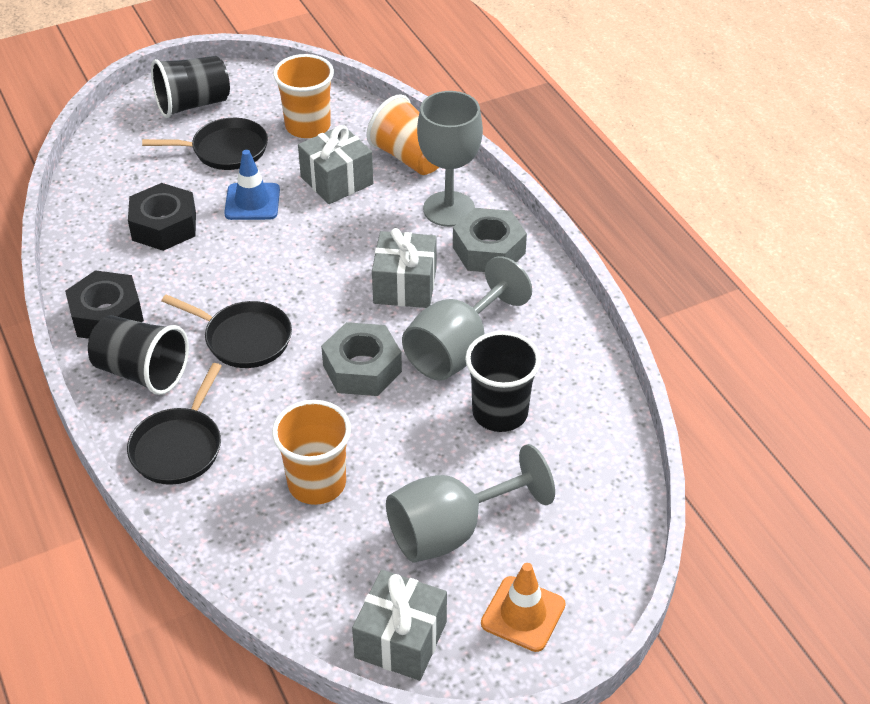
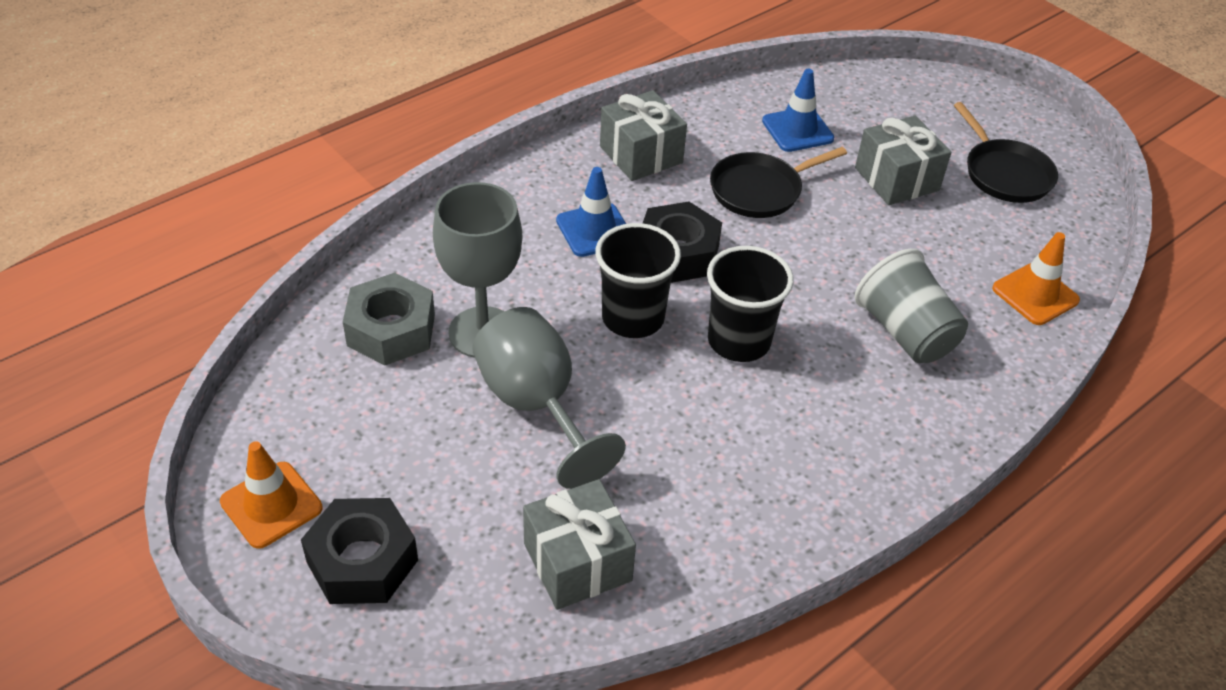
black cup: 3 -> 2
black pan: 3 -> 2
blue traffic cone: 1 -> 2
grey cup: 0 -> 1
grey goblet: 3 -> 2
grey nut: 2 -> 1
orange cup: 3 -> 0
orange traffic cone: 1 -> 2

